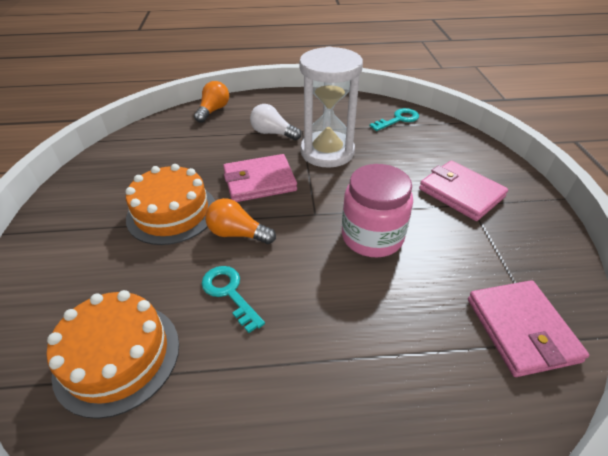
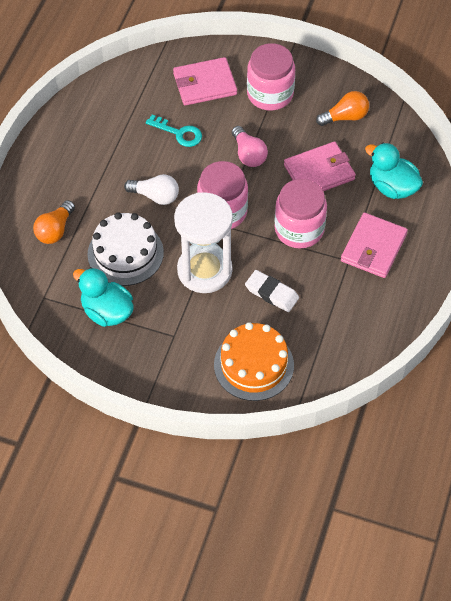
orange cake: 2 -> 1
pink jar: 1 -> 3
pink light bulb: 0 -> 1
turquoise duck: 0 -> 2
turquoise key: 2 -> 1
white cake: 0 -> 1
white eraser: 0 -> 1

